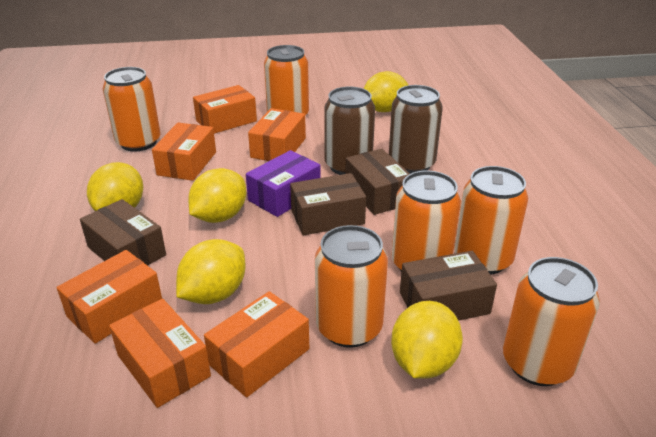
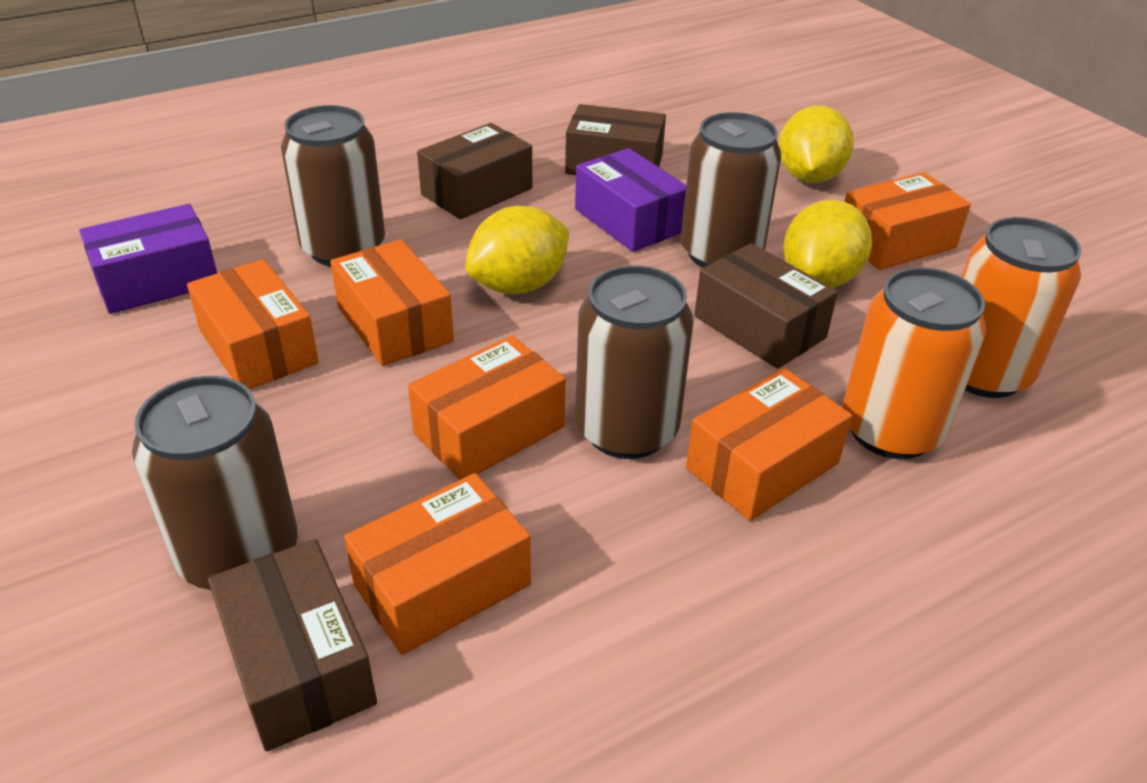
brown can: 2 -> 4
orange can: 6 -> 2
purple box: 1 -> 2
yellow lemon: 5 -> 3

